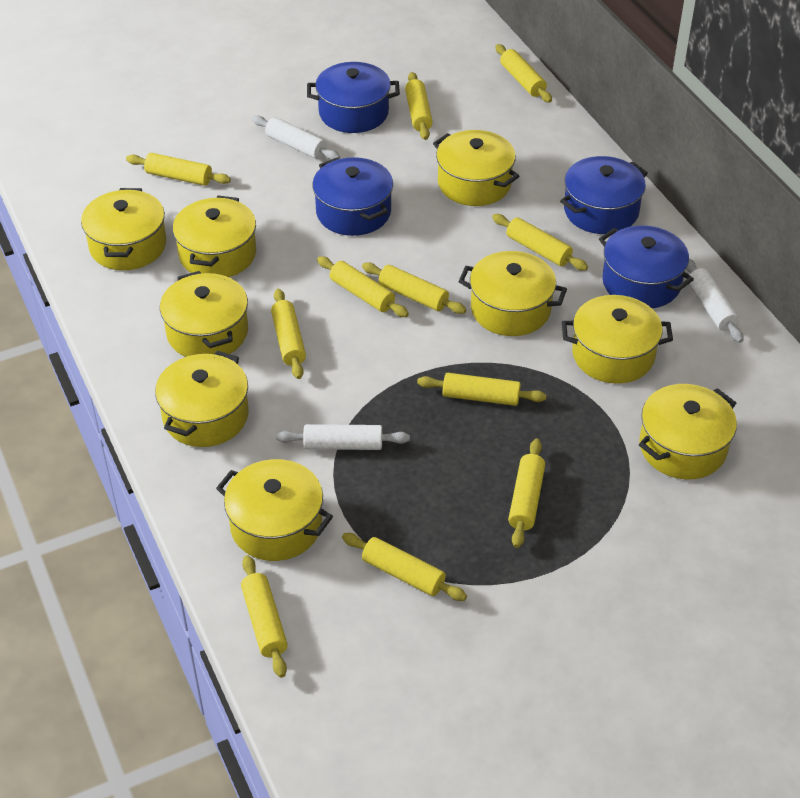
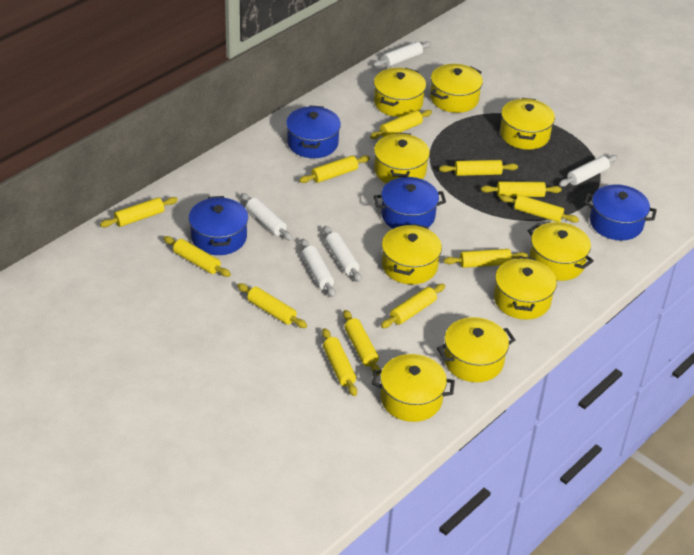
white rolling pin: 3 -> 5
yellow rolling pin: 11 -> 12

